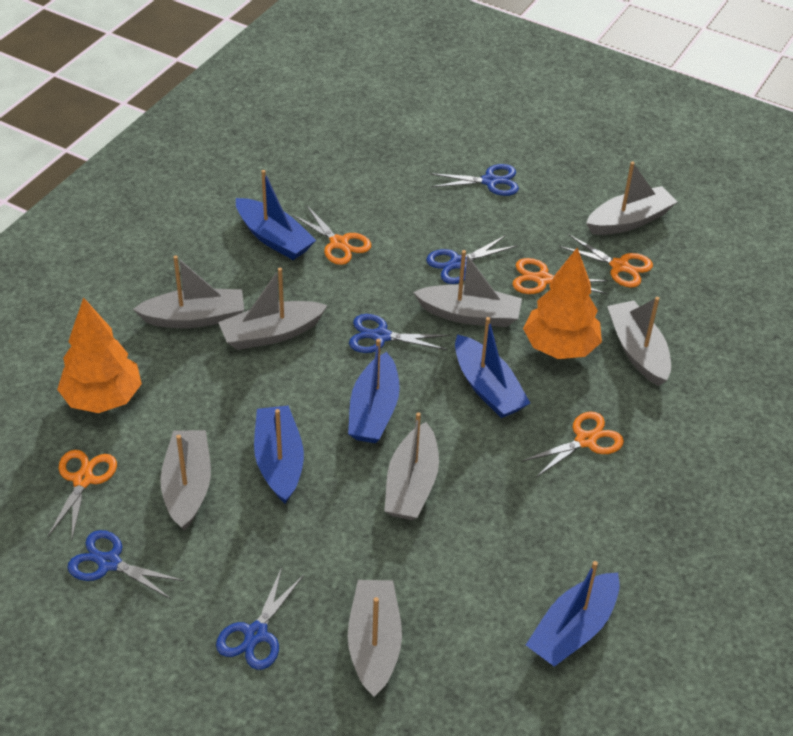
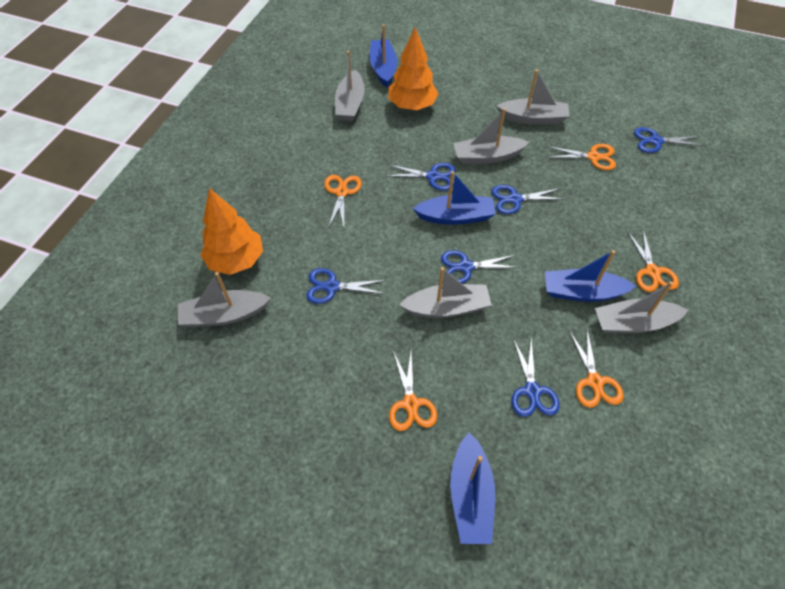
blue boat: 5 -> 4
blue scissors: 5 -> 6
grey boat: 8 -> 6

